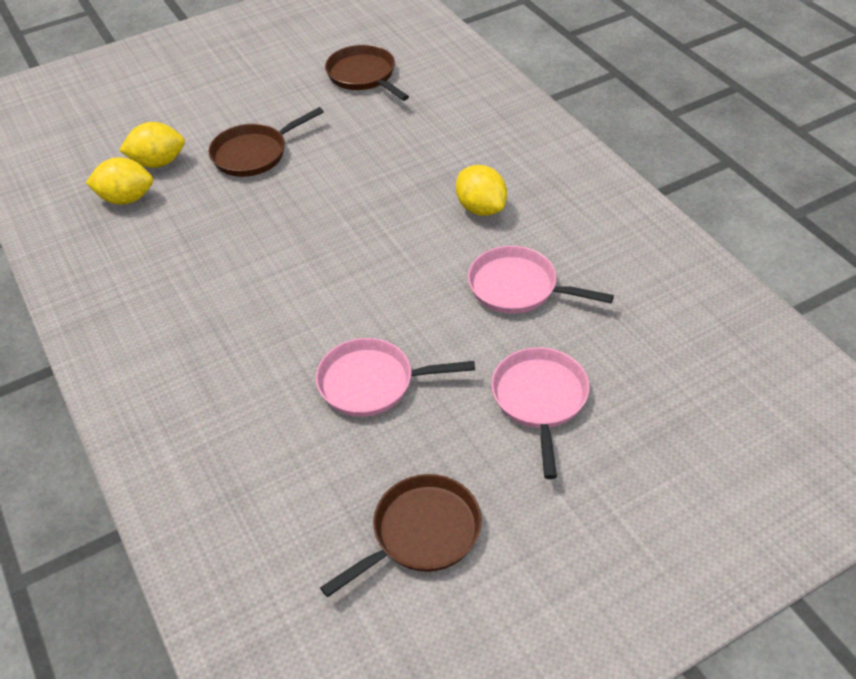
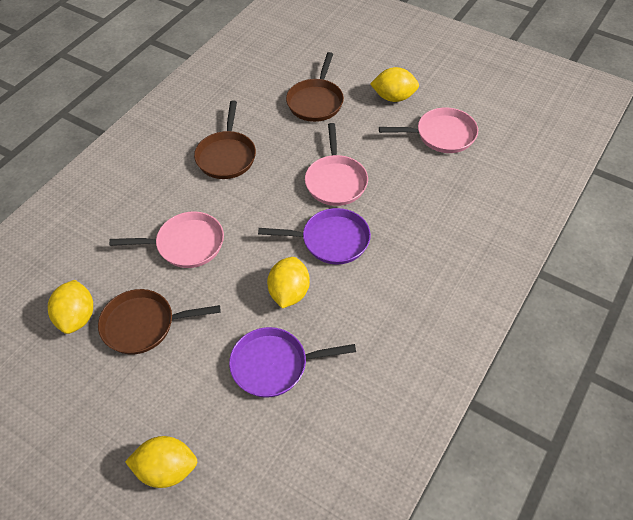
purple pan: 0 -> 2
yellow lemon: 3 -> 4

